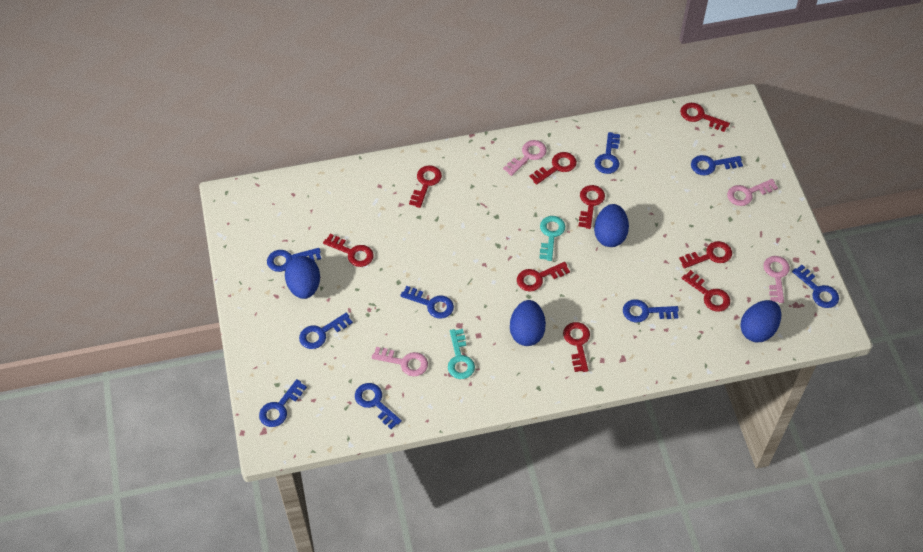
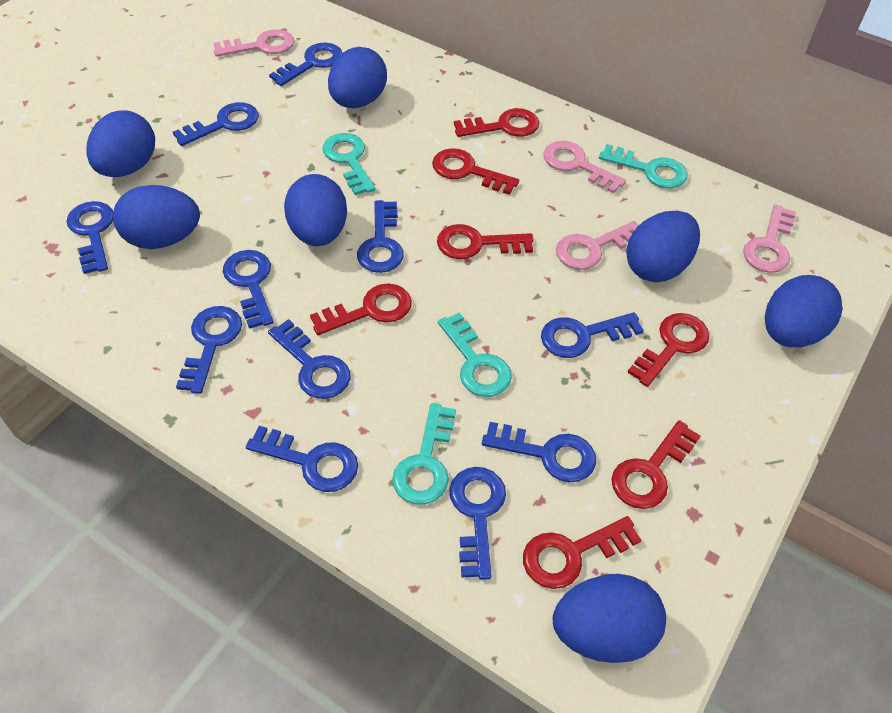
blue egg: 4 -> 7
blue key: 9 -> 11
red key: 9 -> 7
turquoise key: 2 -> 4

